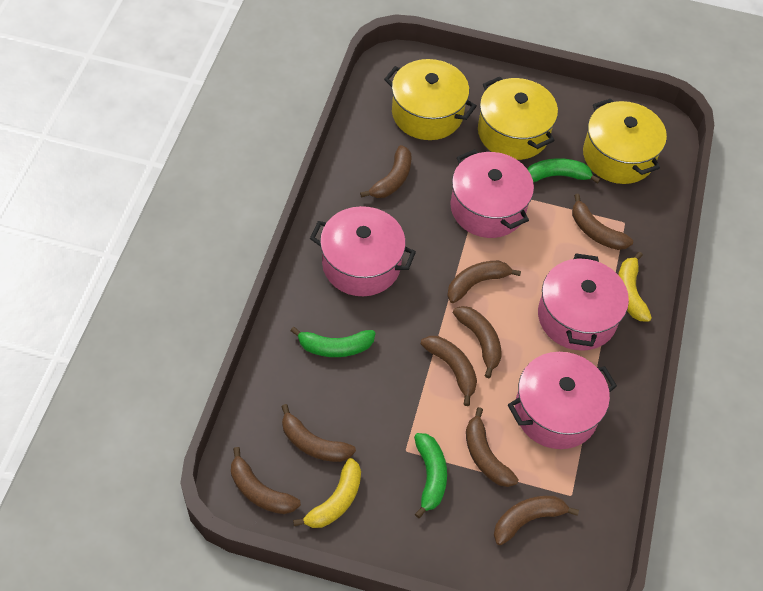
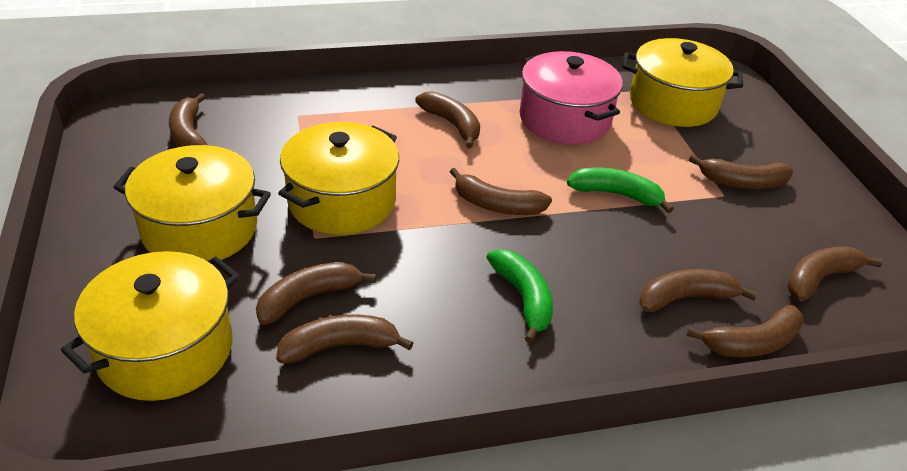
green banana: 3 -> 2
pink pot: 4 -> 1
yellow banana: 2 -> 0
yellow pot: 3 -> 4

